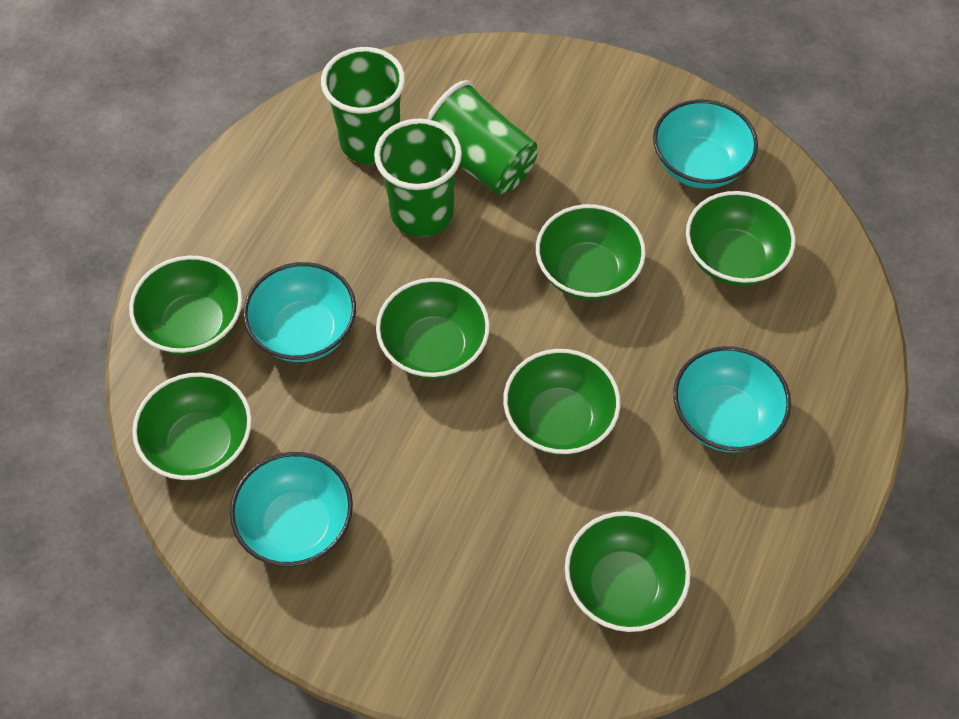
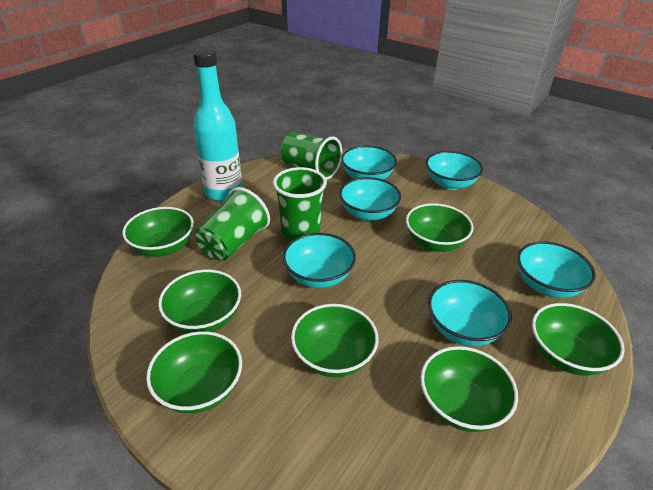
turquoise bottle: 0 -> 1
turquoise bowl: 4 -> 6

